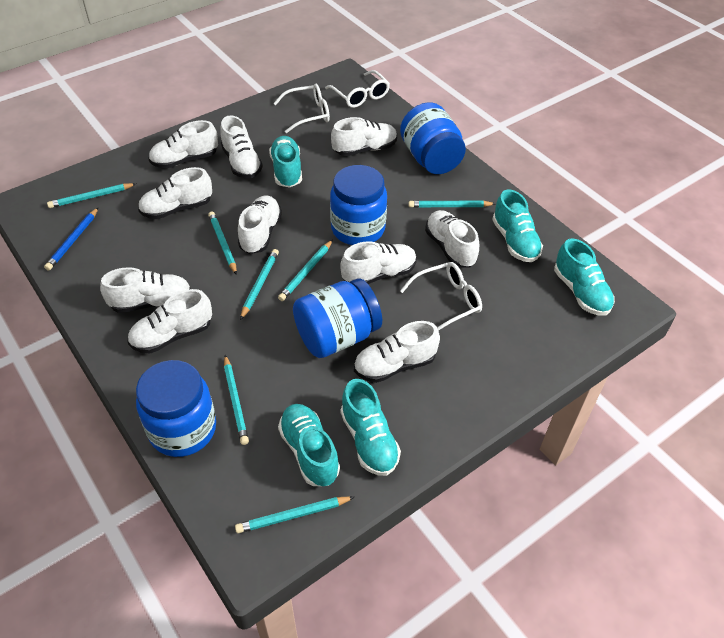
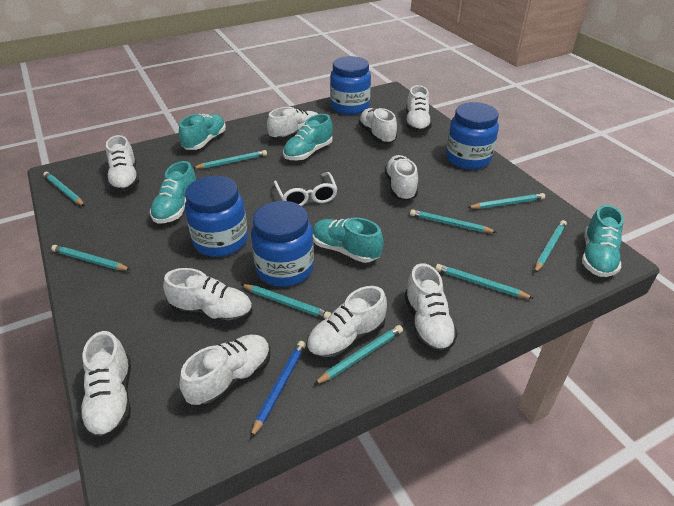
turquoise pencil: 7 -> 9
white glasses: 3 -> 1

